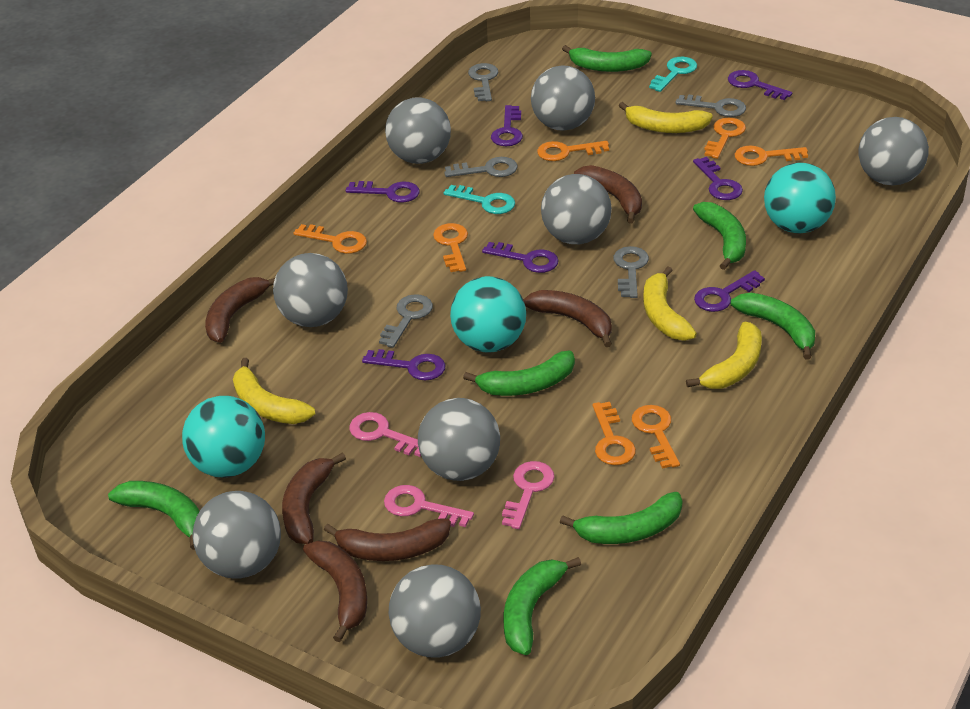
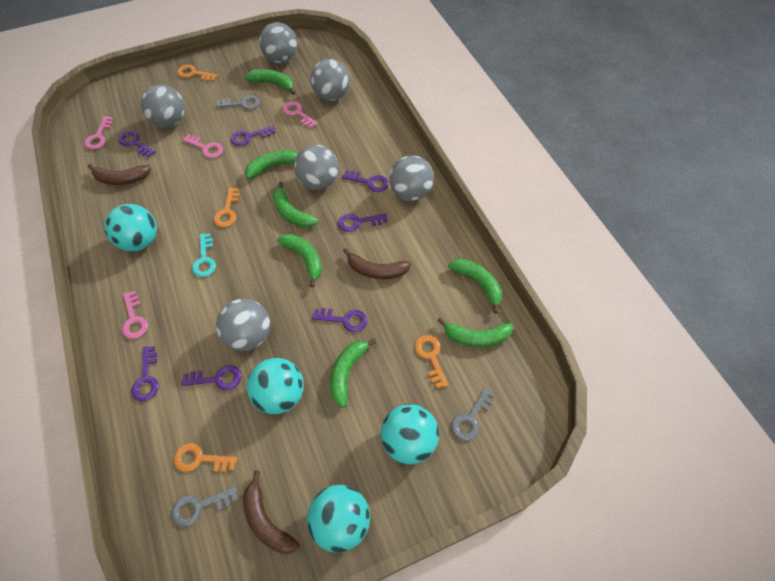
brown banana: 6 -> 3
grey ball: 8 -> 6
grey key: 5 -> 3
orange key: 7 -> 4
pink key: 3 -> 4
turquoise ball: 3 -> 4
turquoise key: 2 -> 1
yellow banana: 4 -> 0

